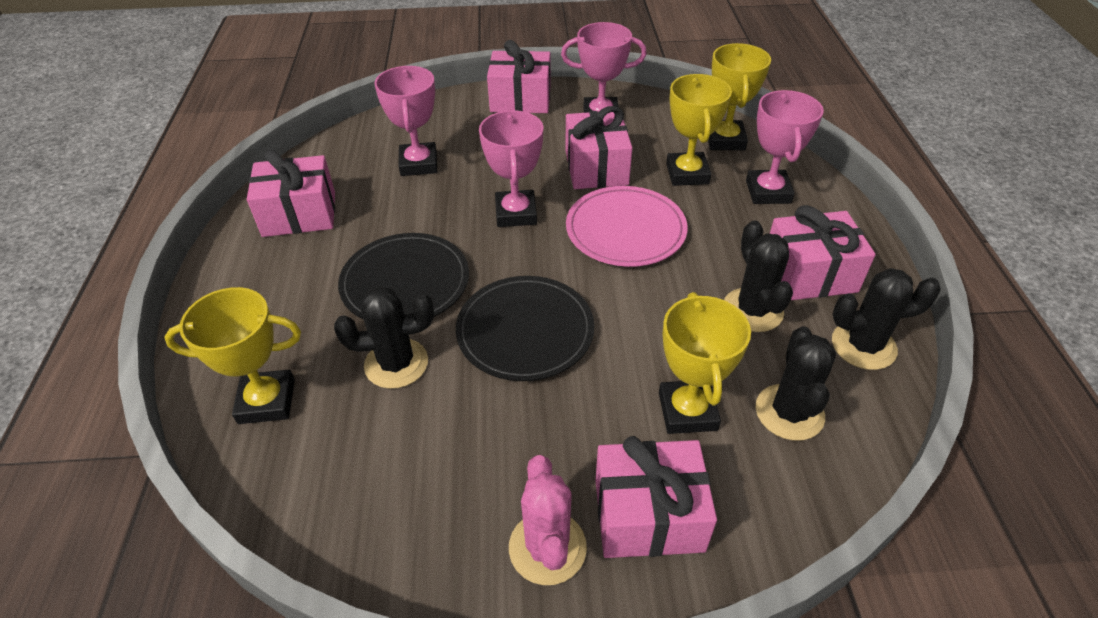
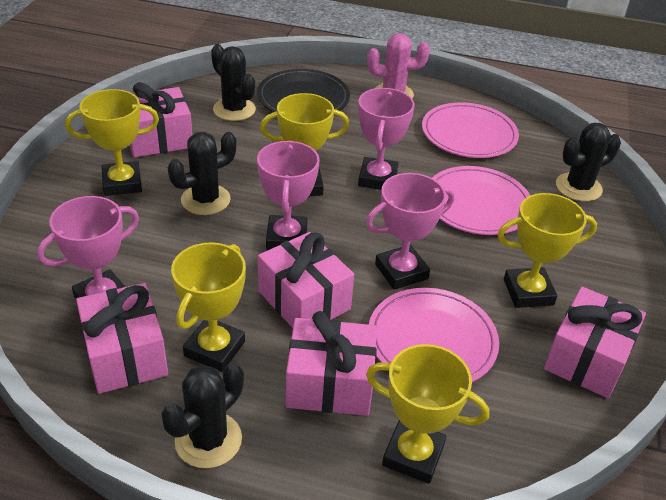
black plate: 2 -> 1
pink plate: 1 -> 3
yellow trophy: 4 -> 5

